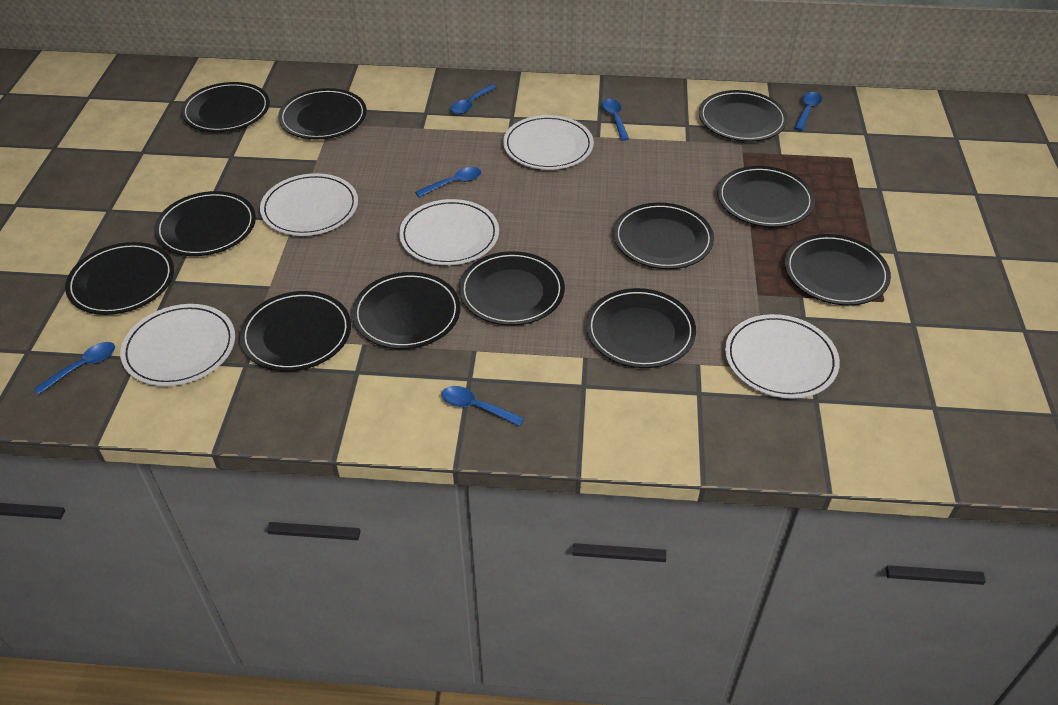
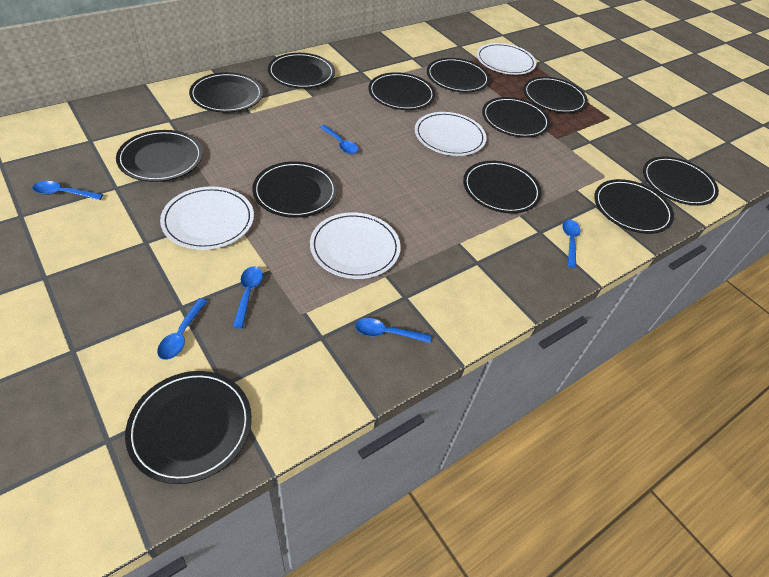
white plate: 5 -> 4

